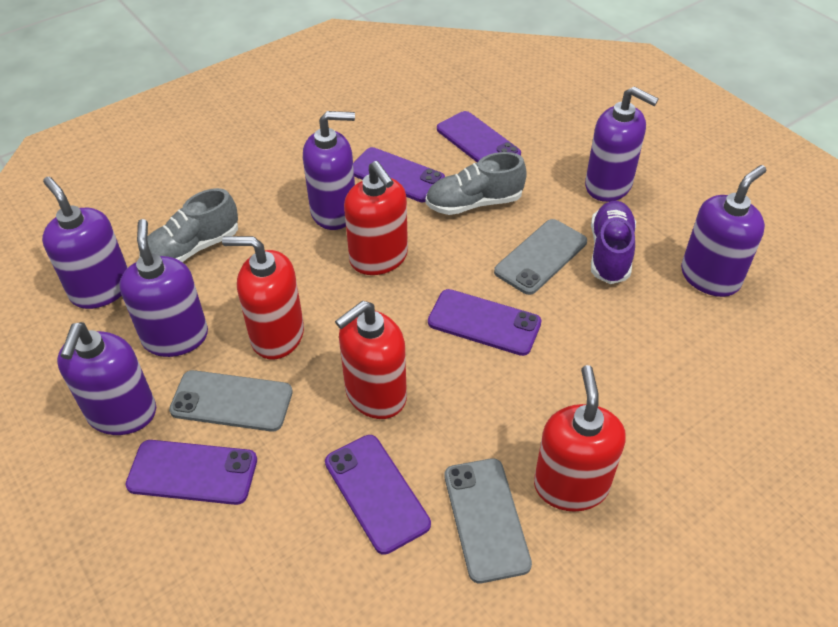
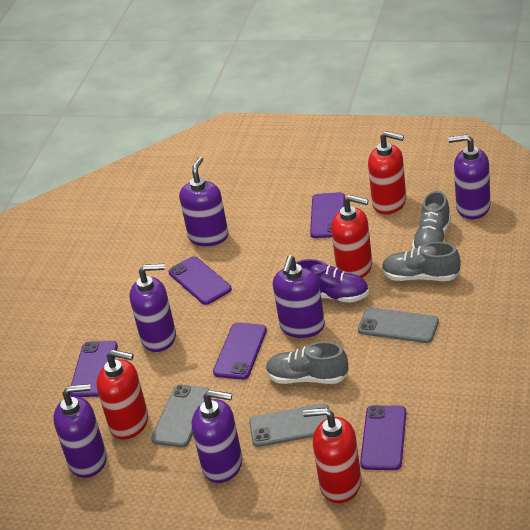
grey shoe: 2 -> 3

